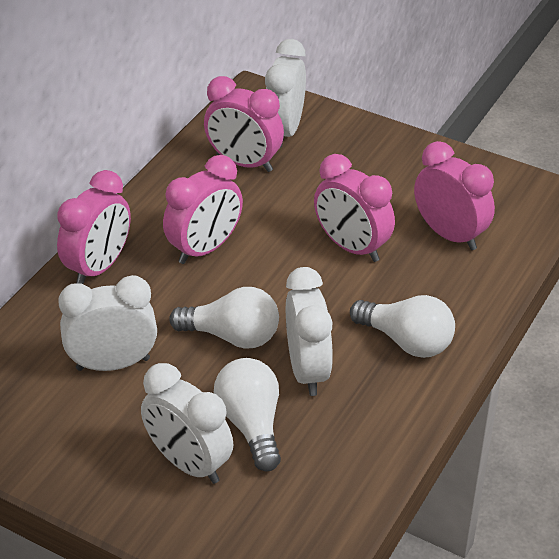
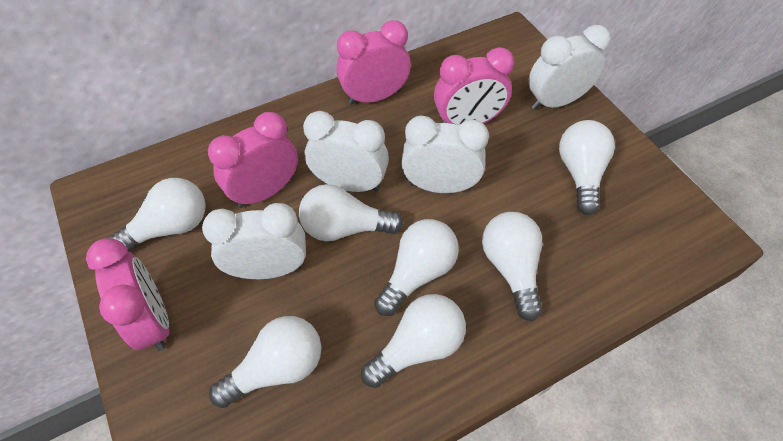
pink clock: 5 -> 4
white light bulb: 3 -> 7

